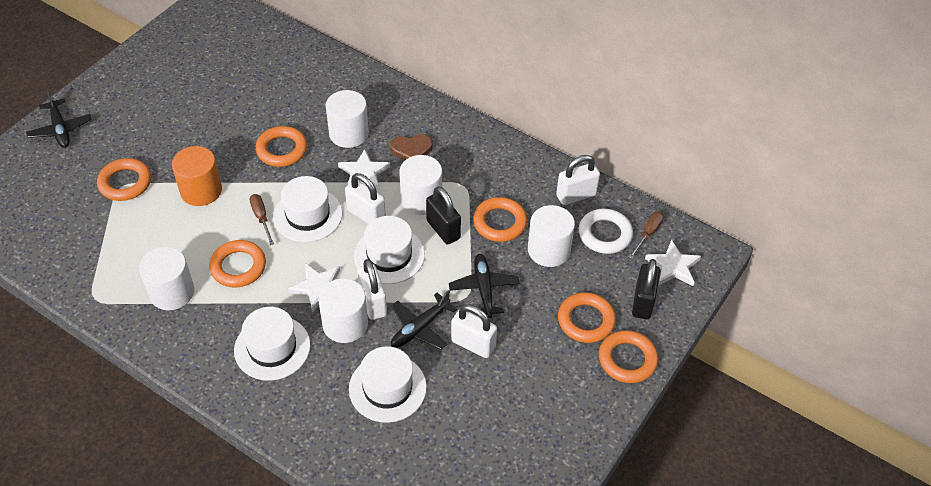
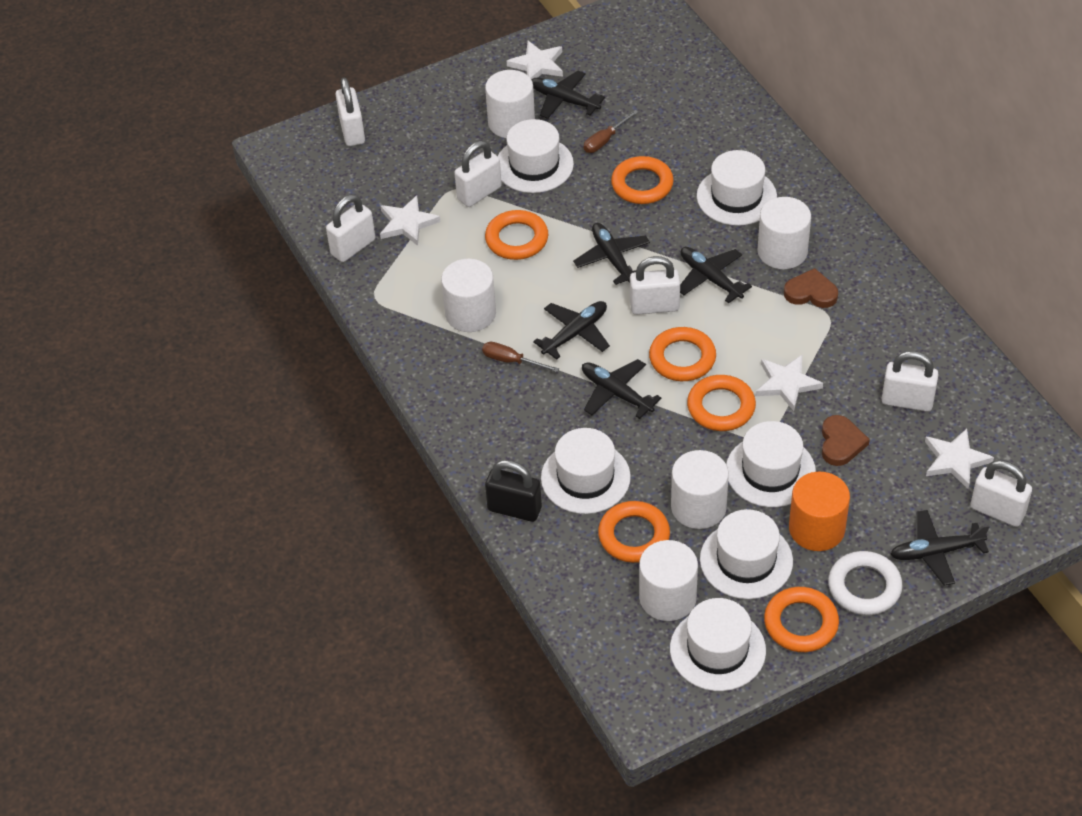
black padlock: 2 -> 1
black plane: 3 -> 6
brown heart: 1 -> 2
white hat: 4 -> 6
white padlock: 4 -> 6
white star: 3 -> 4

